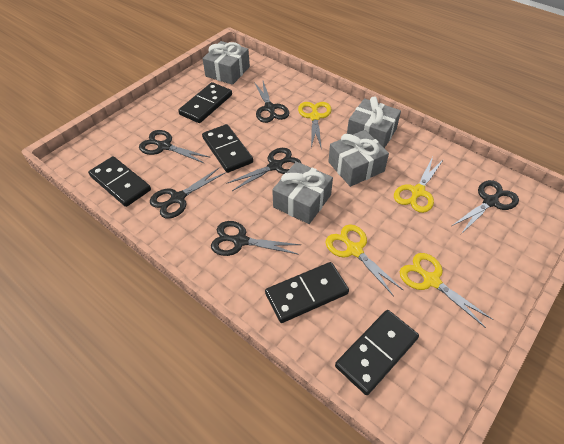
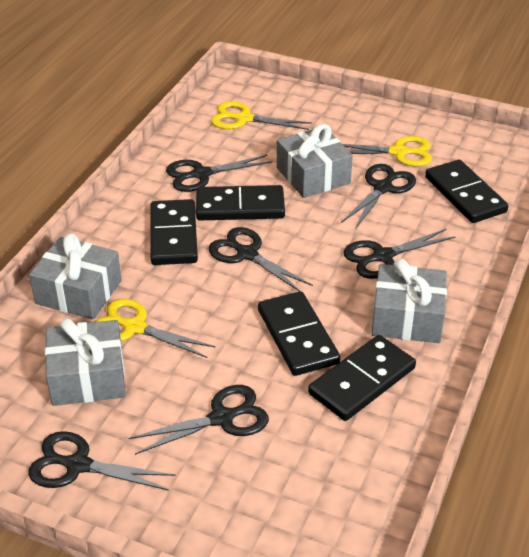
yellow scissors: 4 -> 3

